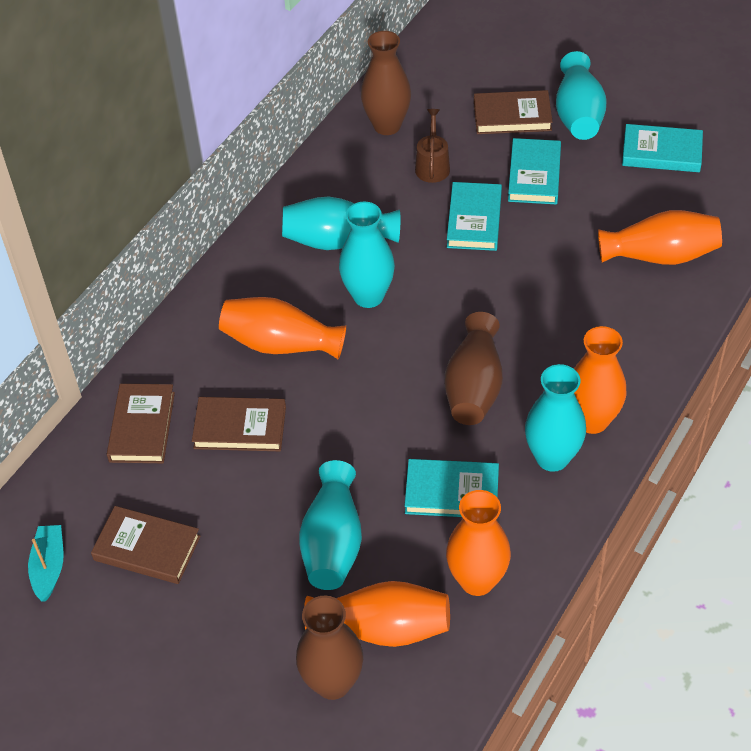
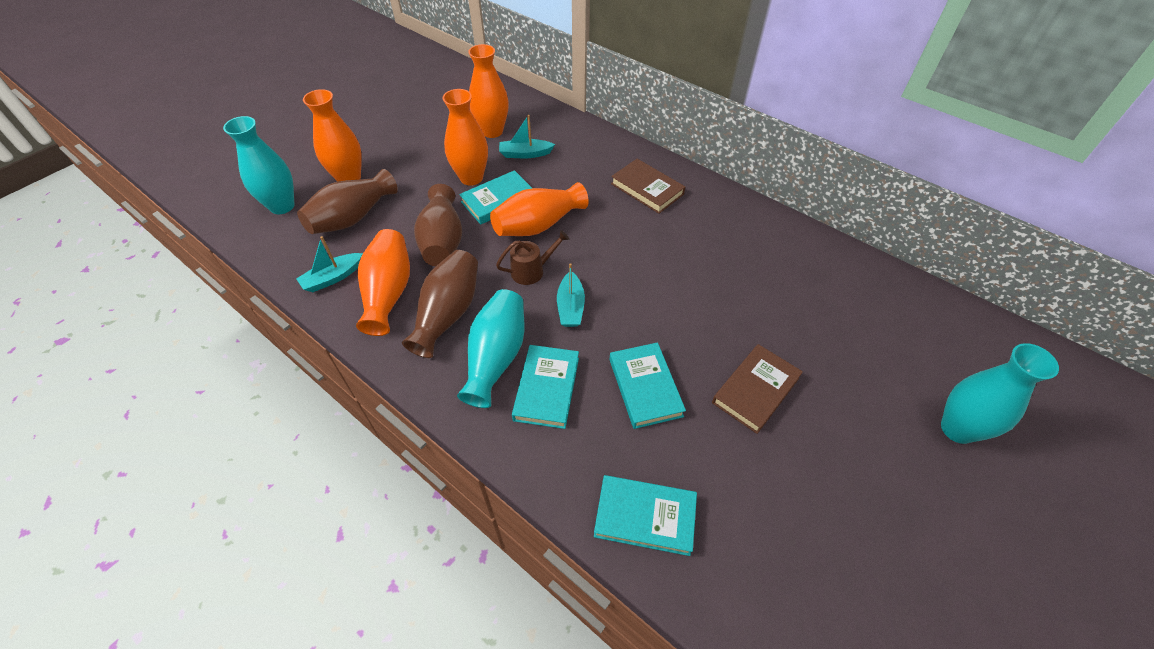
brown book: 4 -> 2
turquoise boat: 1 -> 3
turquoise vase: 5 -> 3

